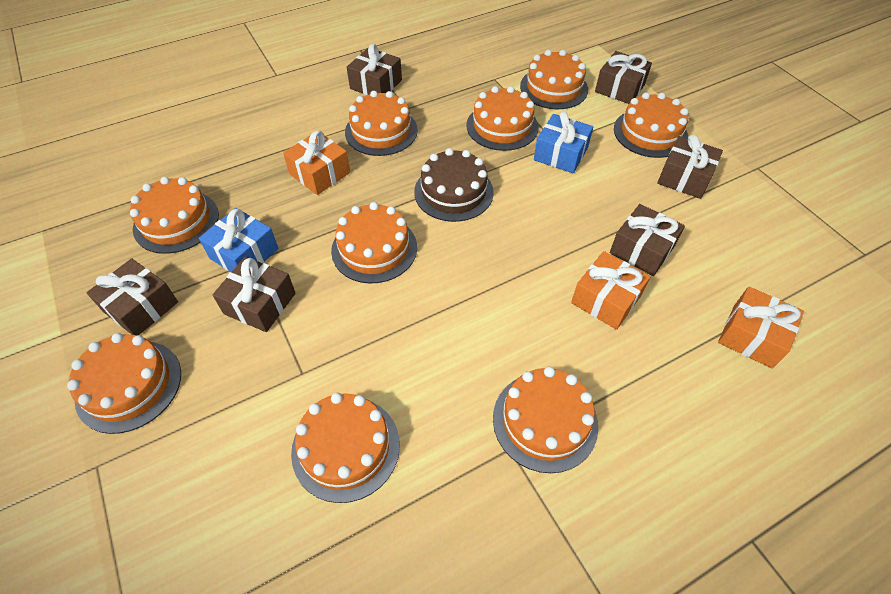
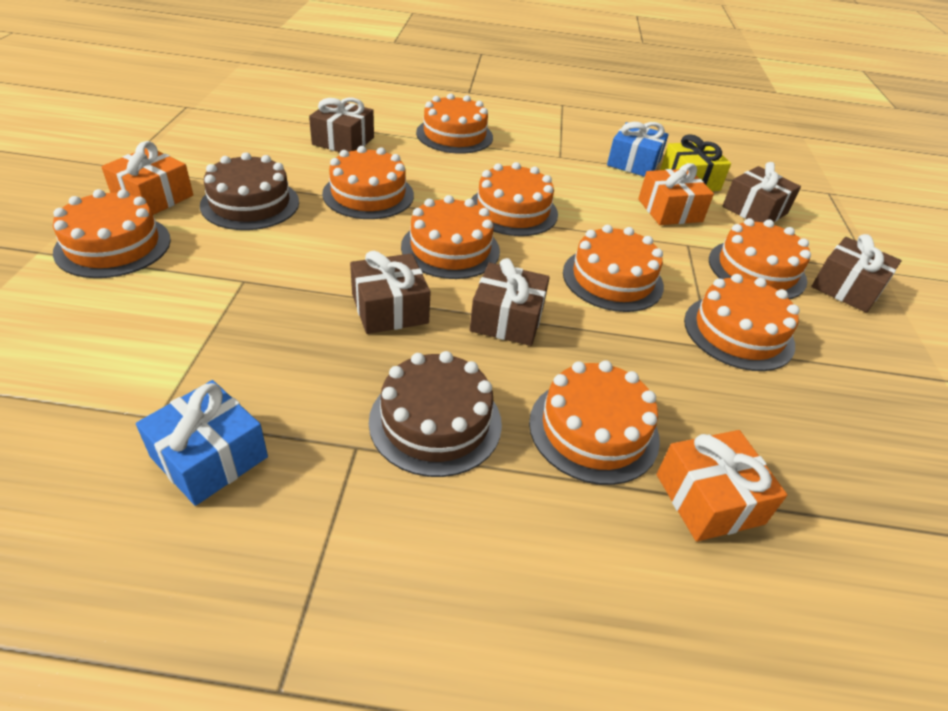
brown cake: 1 -> 2
brown gift: 6 -> 5
yellow gift: 0 -> 1

